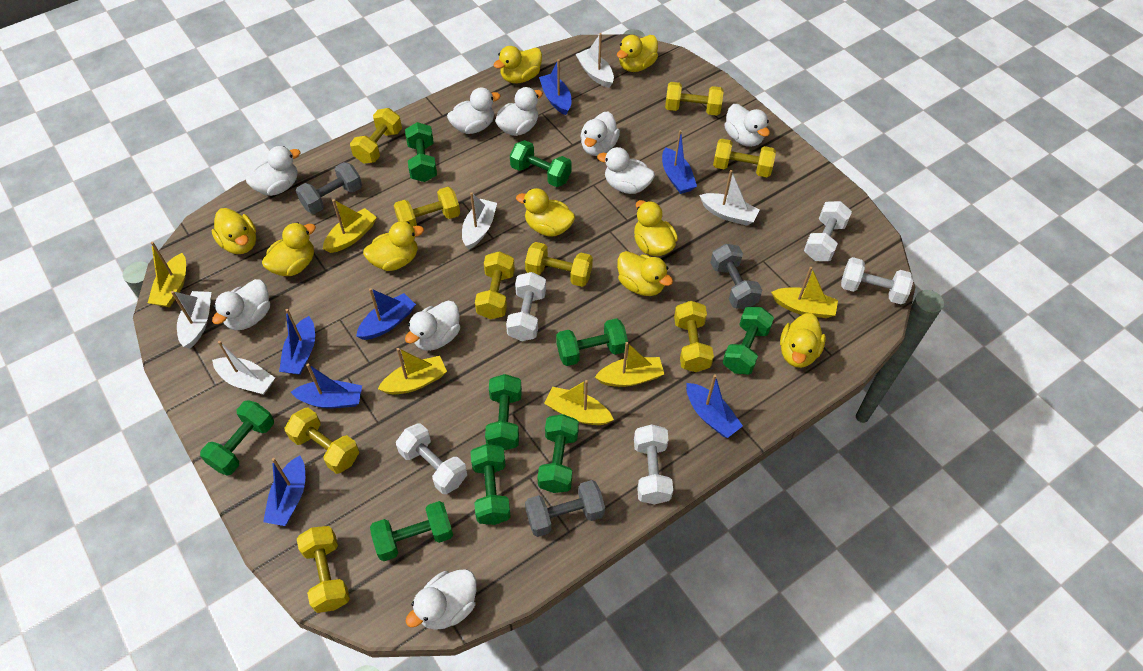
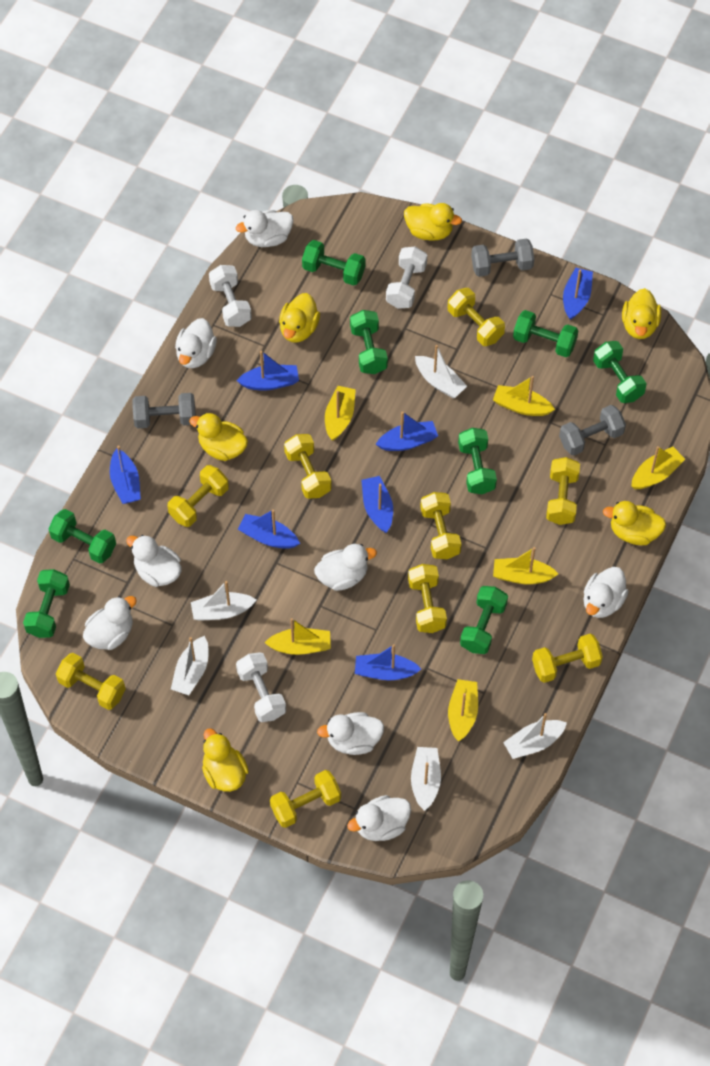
green dumbbell: 9 -> 8
white duck: 9 -> 8
white dumbbell: 5 -> 3
yellow duck: 9 -> 6

